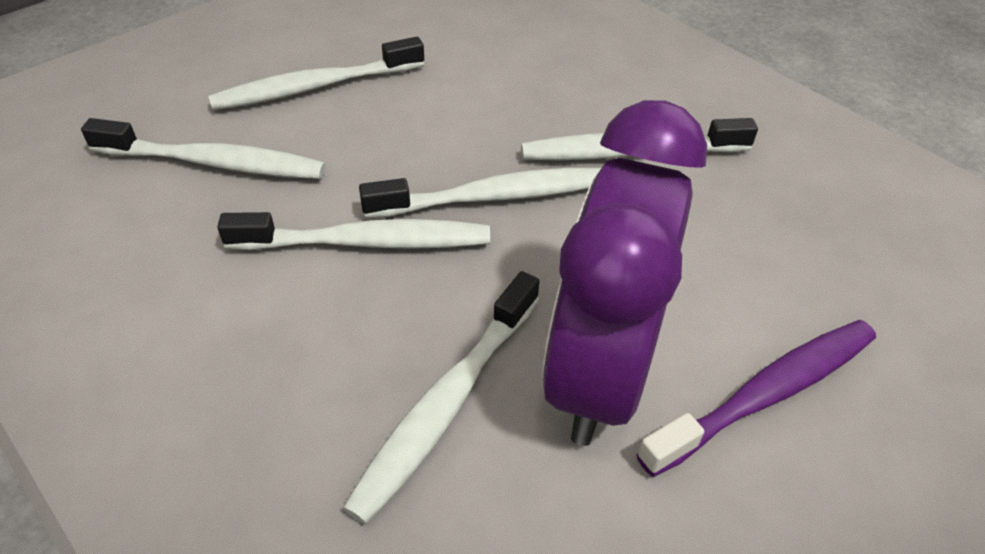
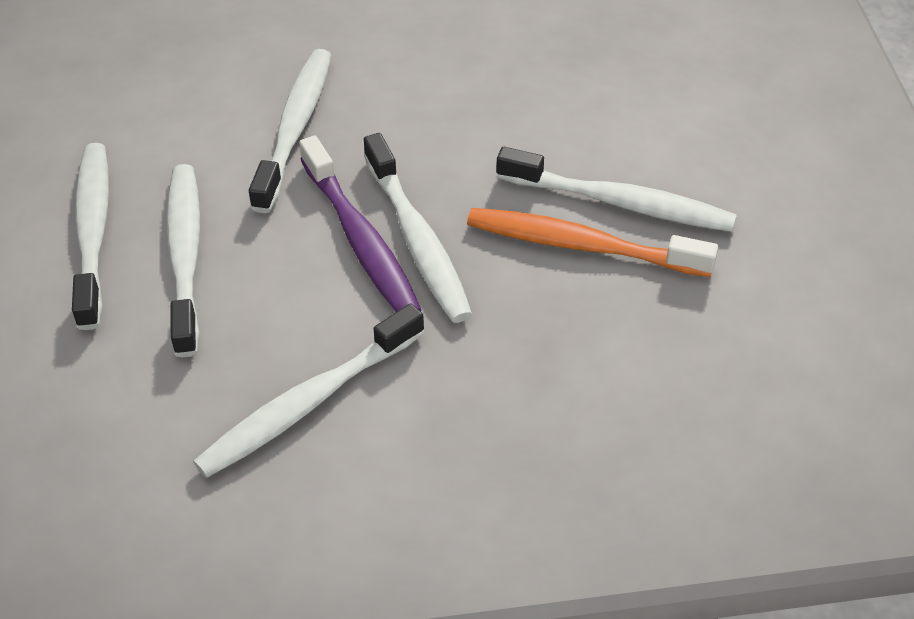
orange toothbrush: 0 -> 1
purple clock: 1 -> 0

